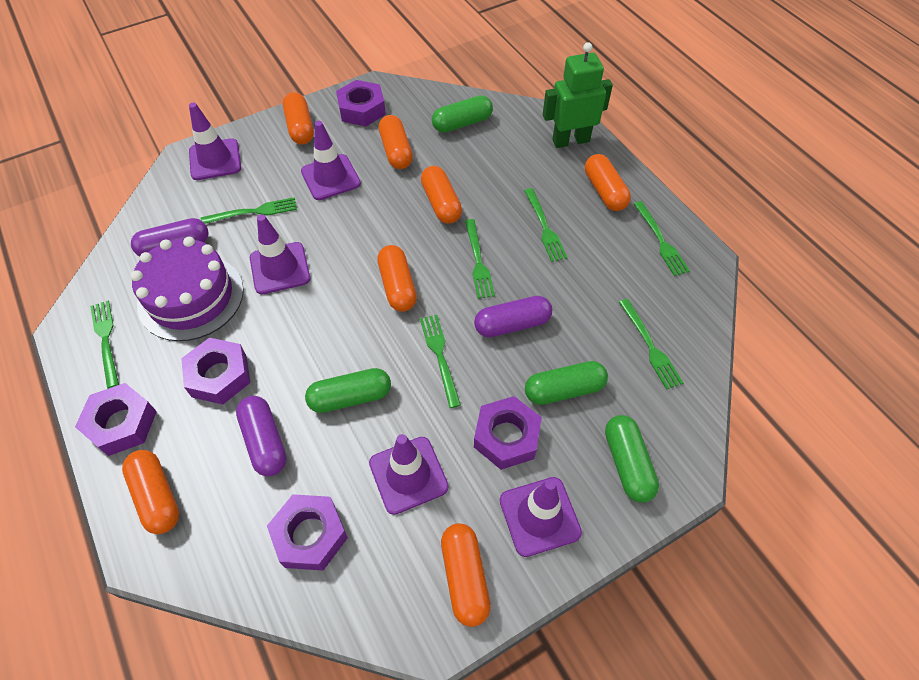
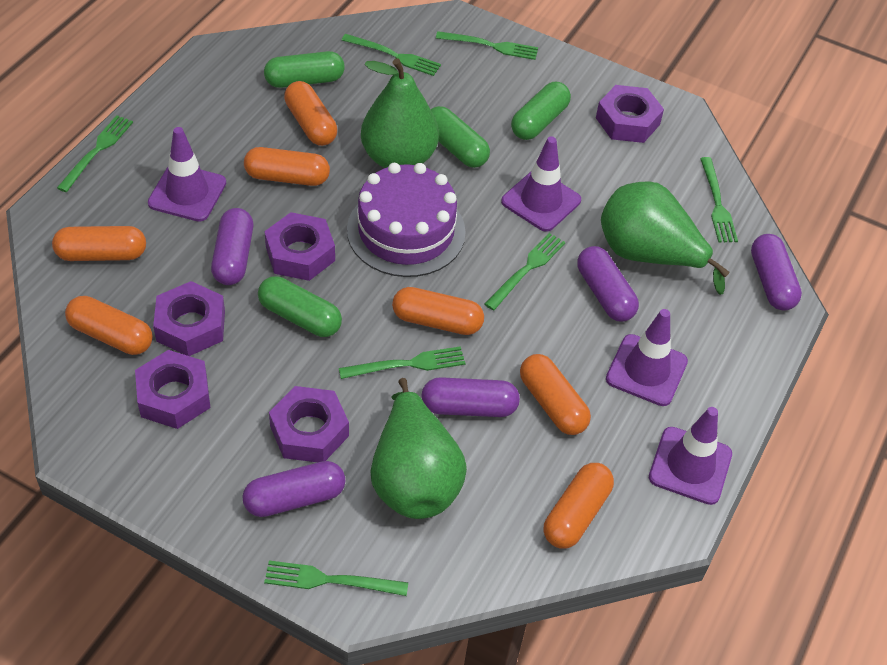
green pear: 0 -> 3
green robot: 1 -> 0
purple capsule: 3 -> 5
purple traffic cone: 5 -> 4

